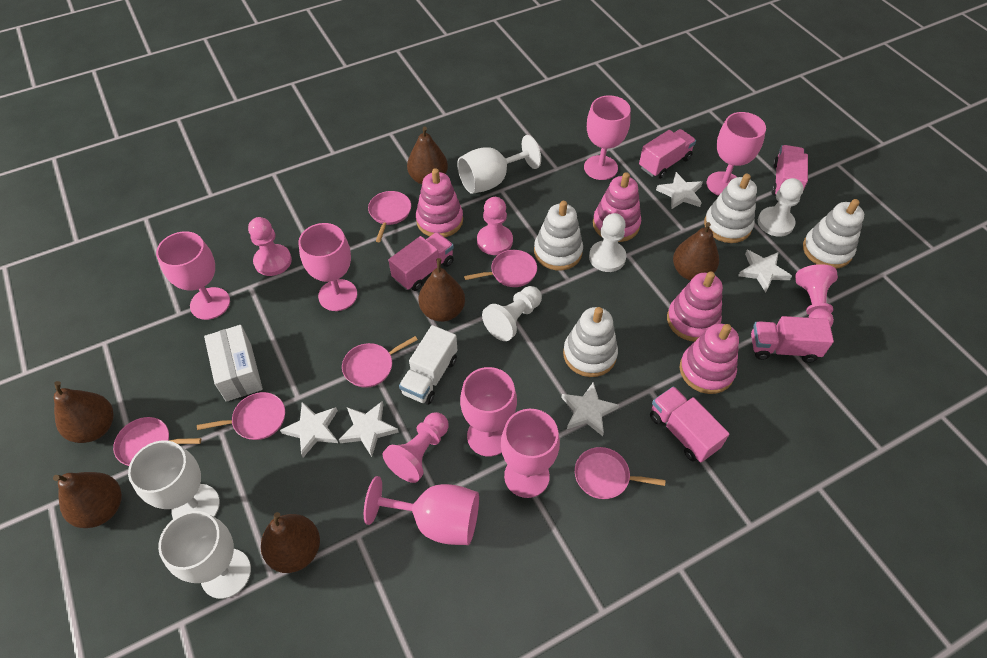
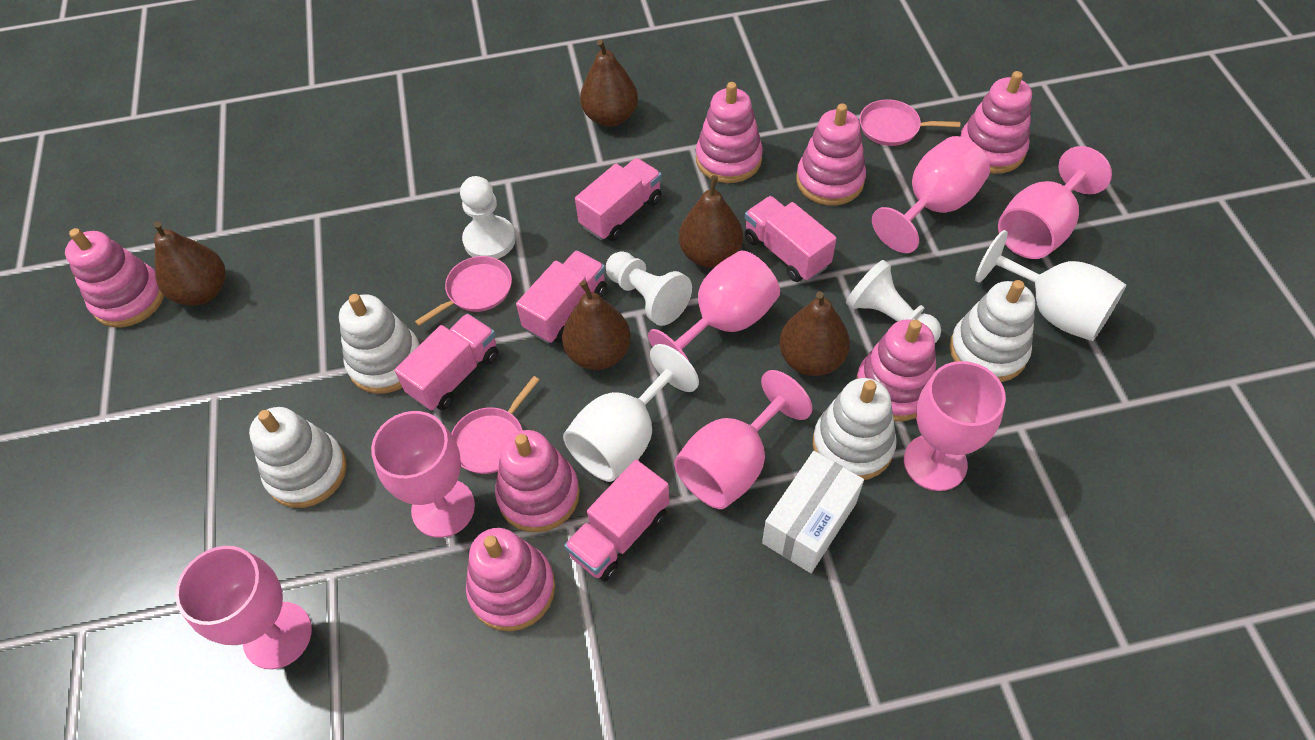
brown pear: 6 -> 5
pink pan: 6 -> 3
pink pawn: 4 -> 0
pink stacking toy: 4 -> 7
white goblet: 3 -> 2
white star: 5 -> 0
white truck: 1 -> 0

